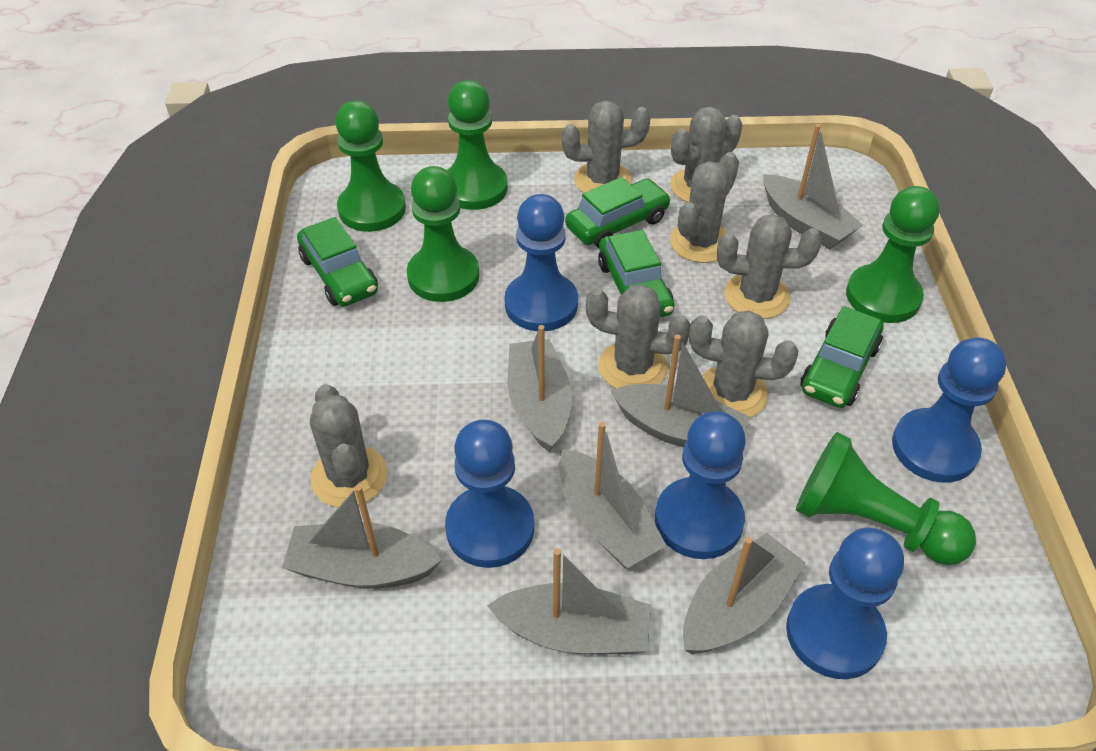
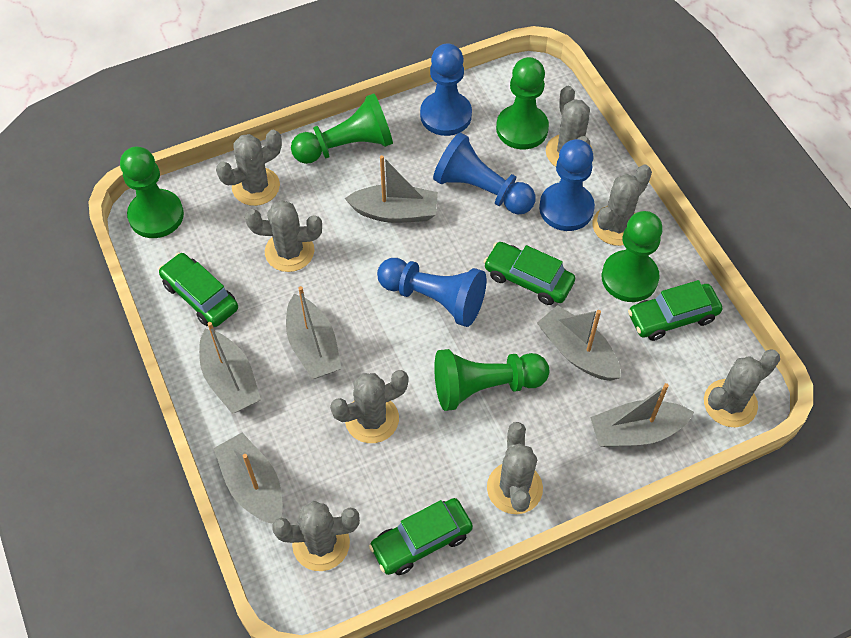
blue pawn: 5 -> 4
grey boat: 7 -> 6
grey cactus: 7 -> 8

